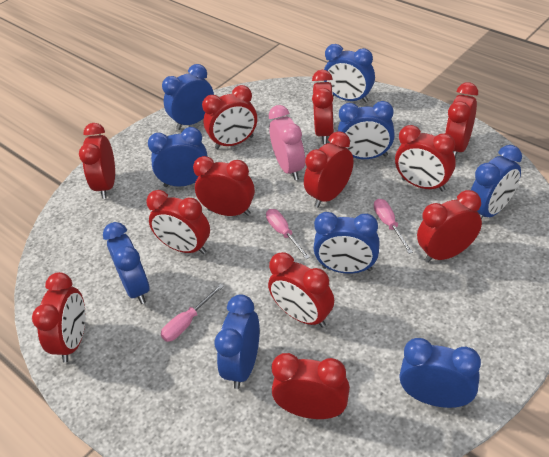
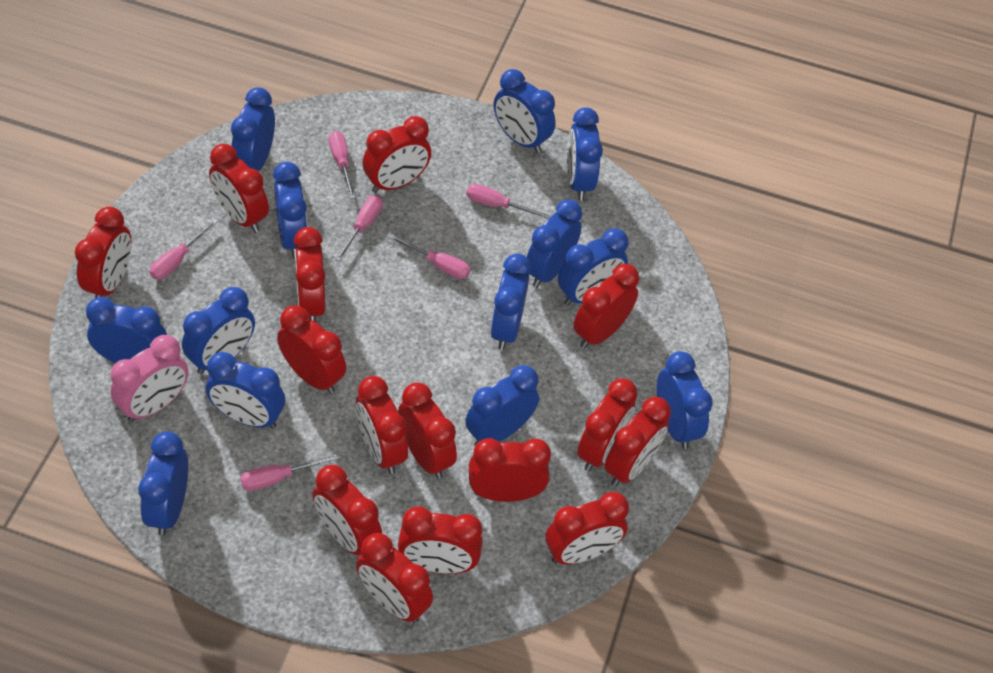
blue clock: 9 -> 13
pink screwdriver: 3 -> 6
red clock: 12 -> 15

